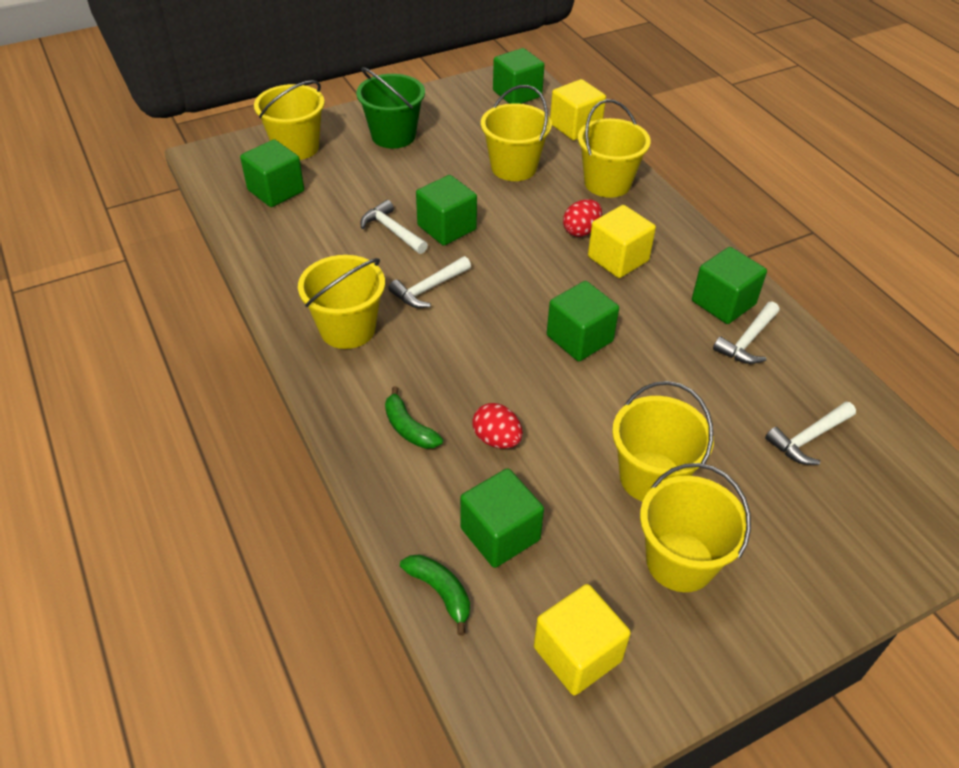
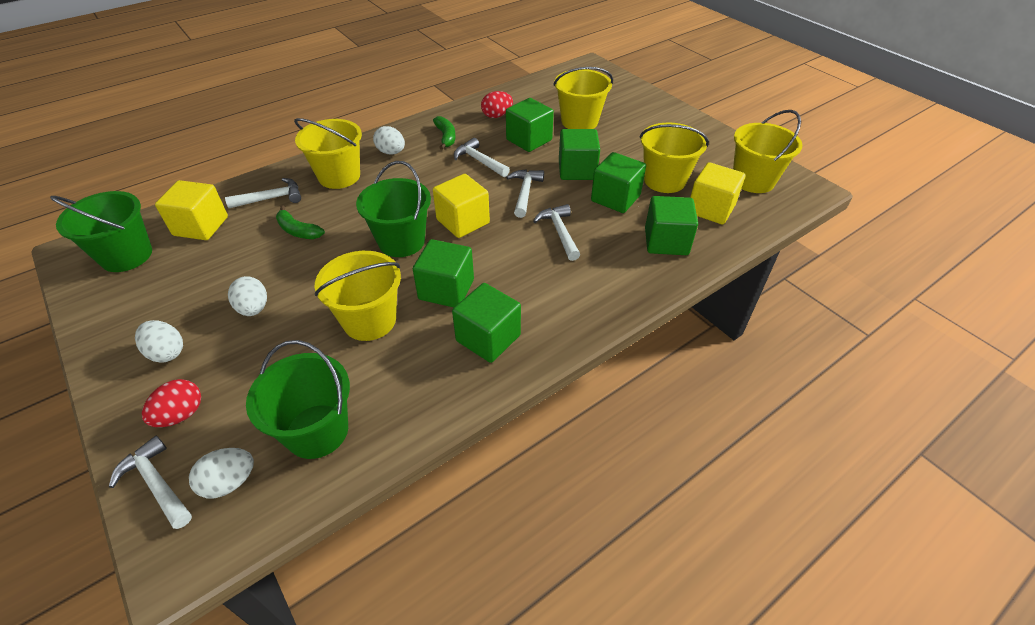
green bucket: 1 -> 3
white egg: 0 -> 4
white hammer: 4 -> 5
yellow bucket: 6 -> 5

